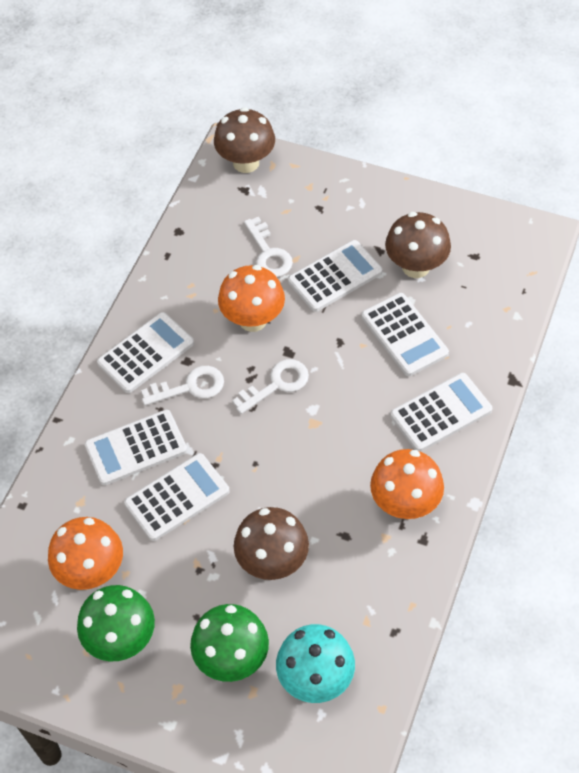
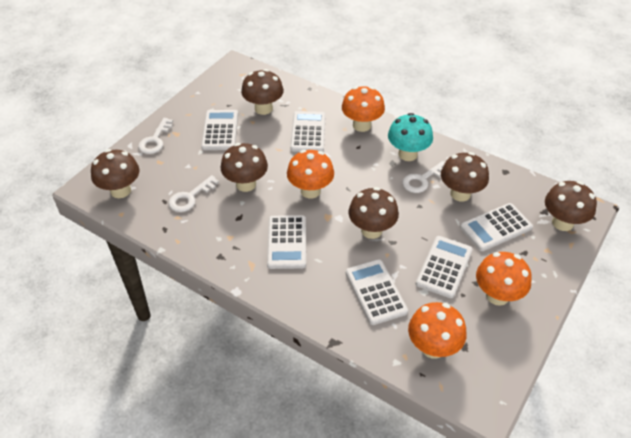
brown mushroom: 3 -> 6
green mushroom: 2 -> 0
orange mushroom: 3 -> 4

